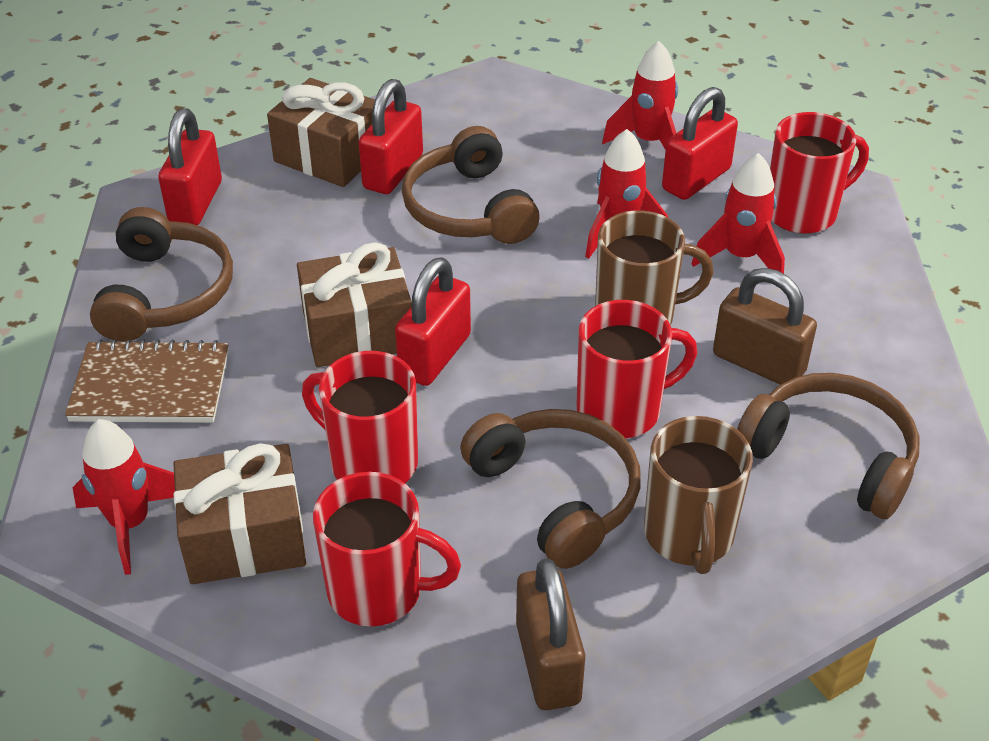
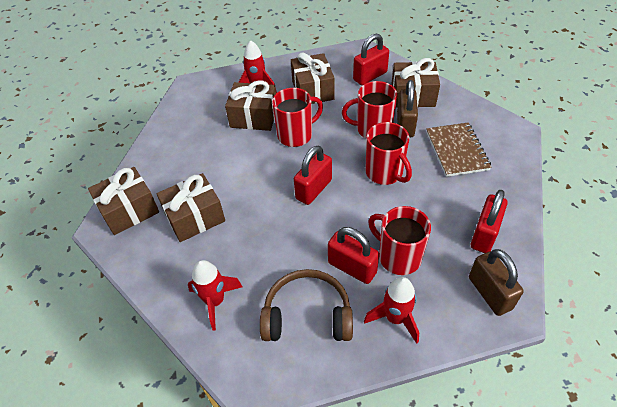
brown gift: 3 -> 5
brown headphones: 4 -> 1
brown mug: 2 -> 0
red rocket: 4 -> 3

